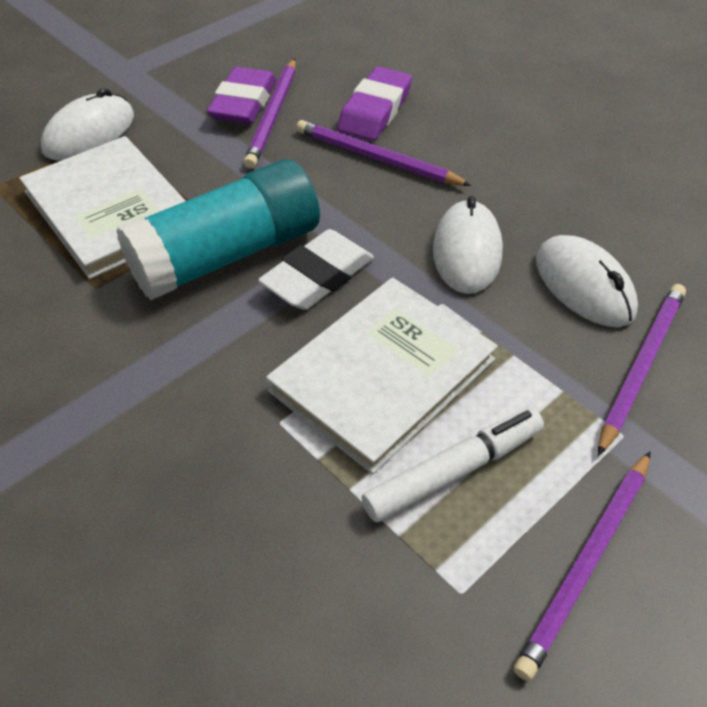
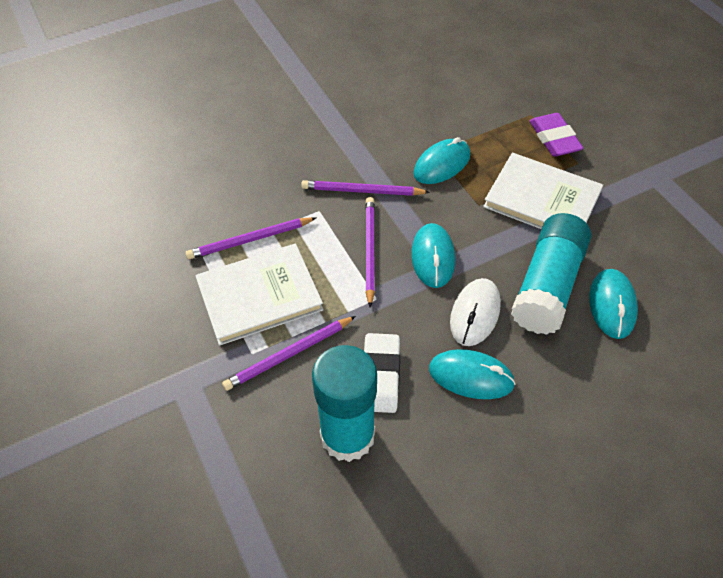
purple eraser: 2 -> 1
turquoise glue stick: 1 -> 2
turquoise mouse: 0 -> 4
white marker: 1 -> 0
white mouse: 3 -> 1

